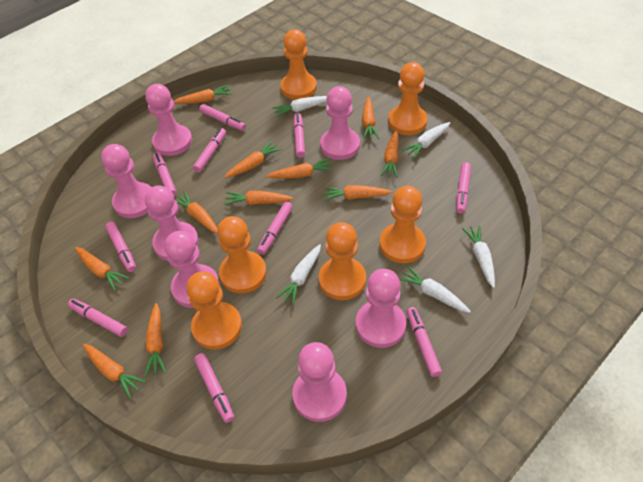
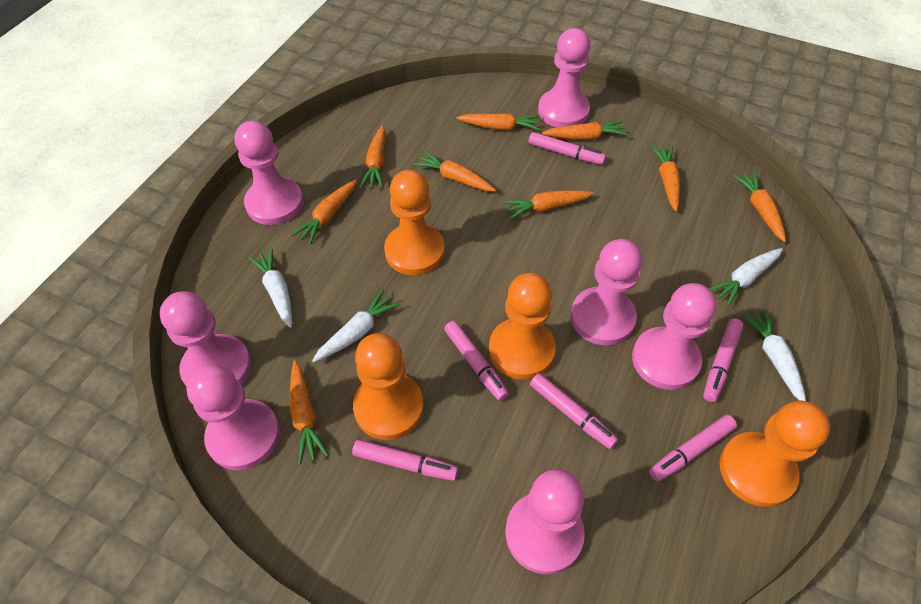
orange carrot: 11 -> 9
orange pawn: 6 -> 4
pink marker: 10 -> 6
white carrot: 5 -> 4

